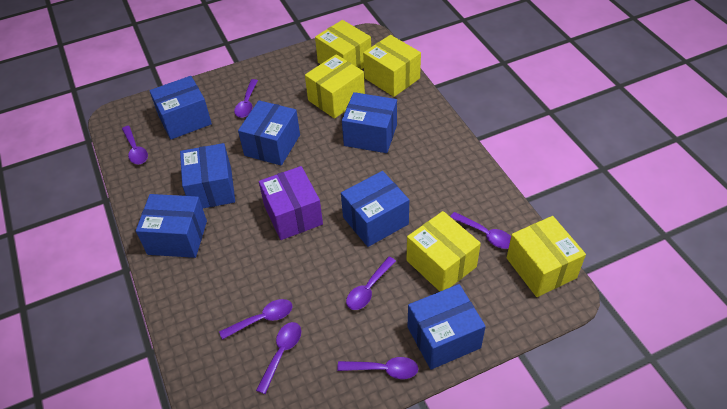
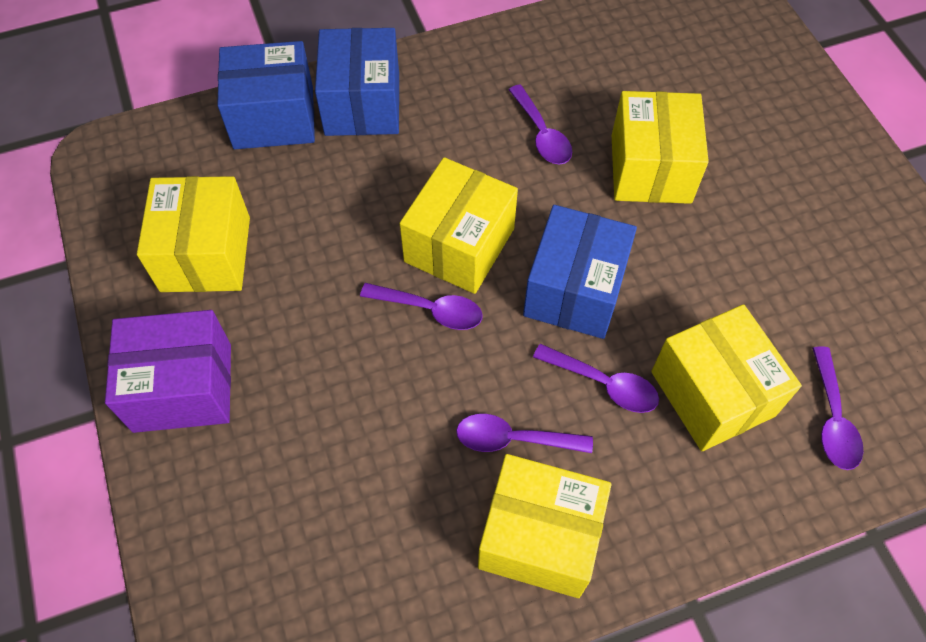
blue box: 7 -> 3
purple spoon: 7 -> 5

